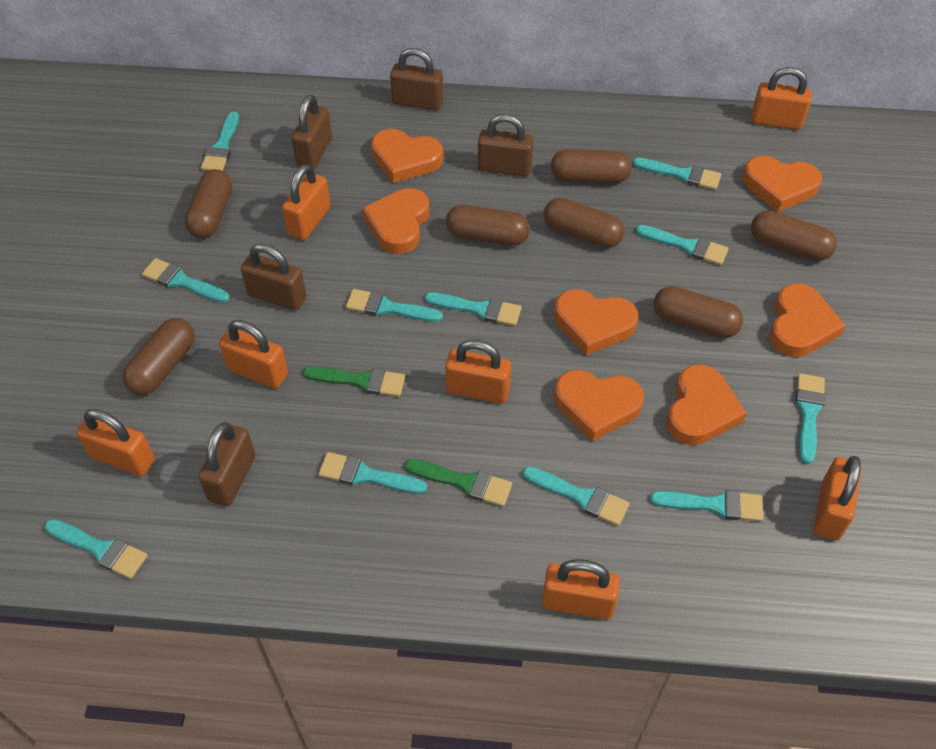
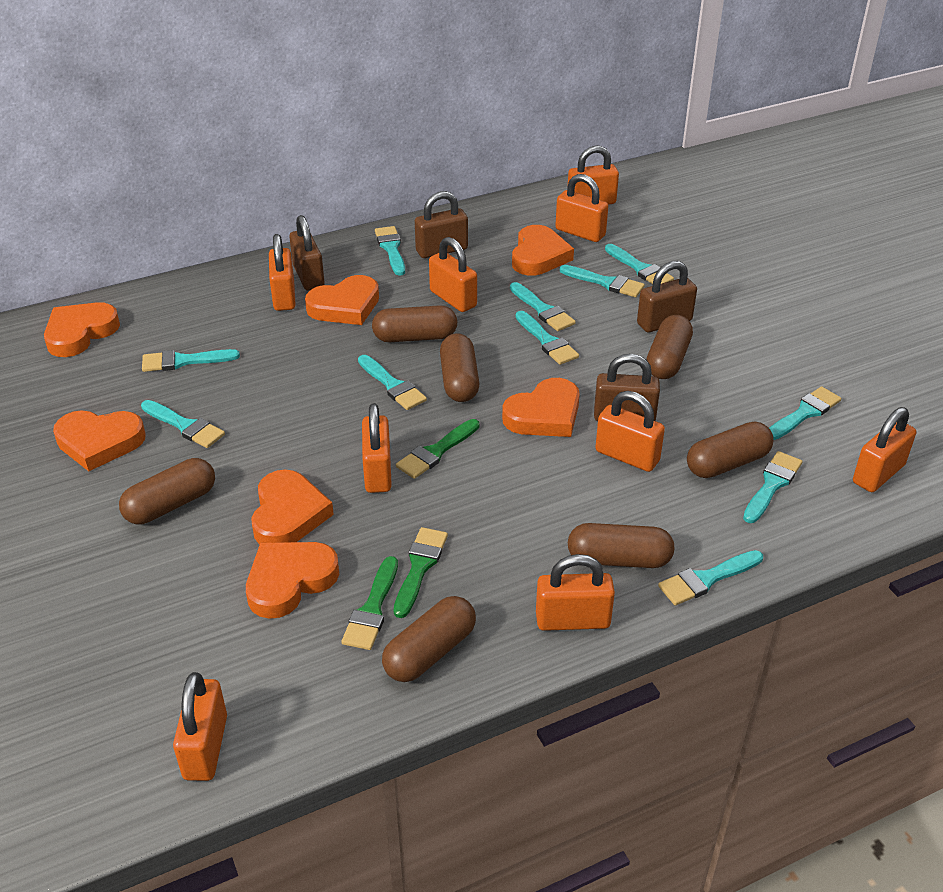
brown padlock: 5 -> 4
green brush: 2 -> 3
orange padlock: 7 -> 9

